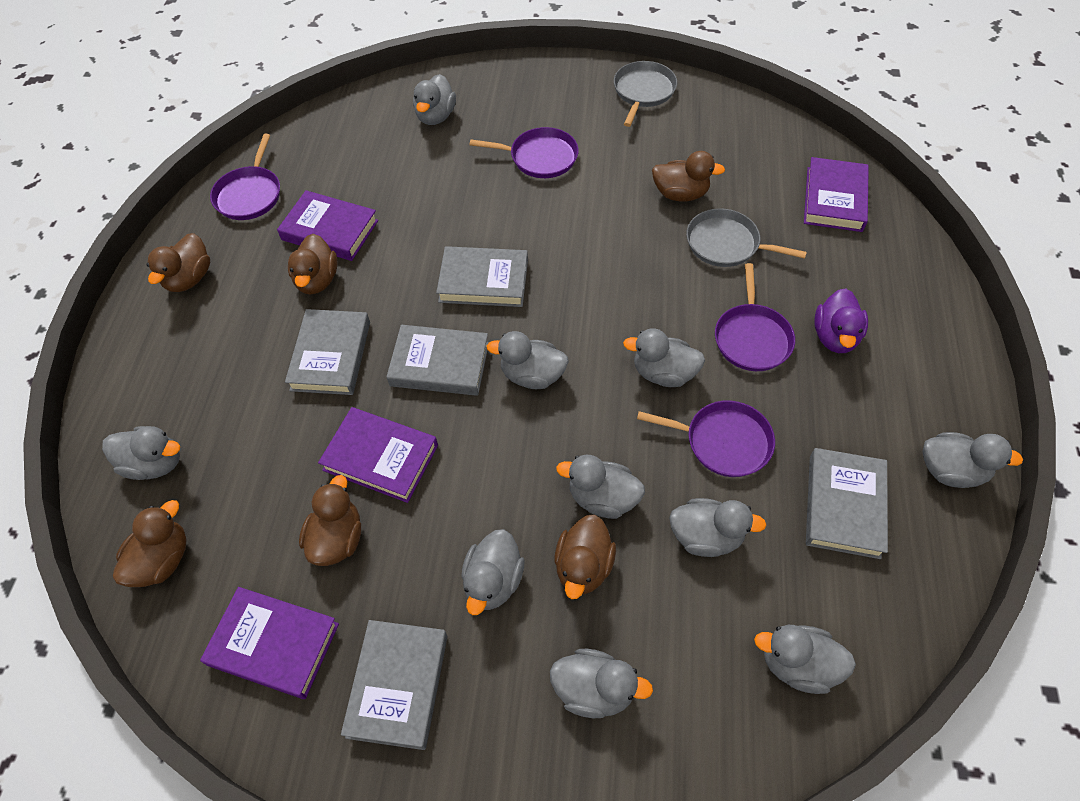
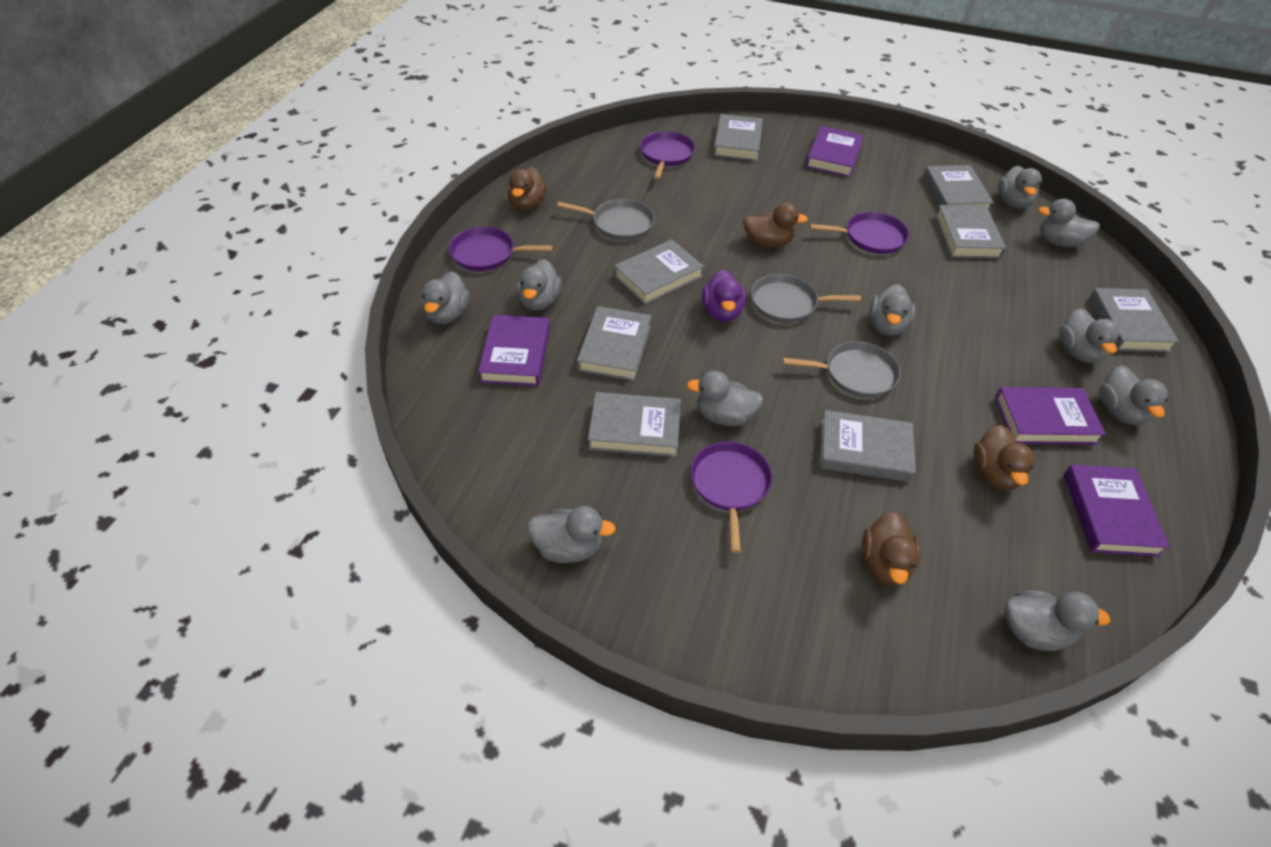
brown duck: 6 -> 4
grey book: 5 -> 8
grey pan: 2 -> 3

